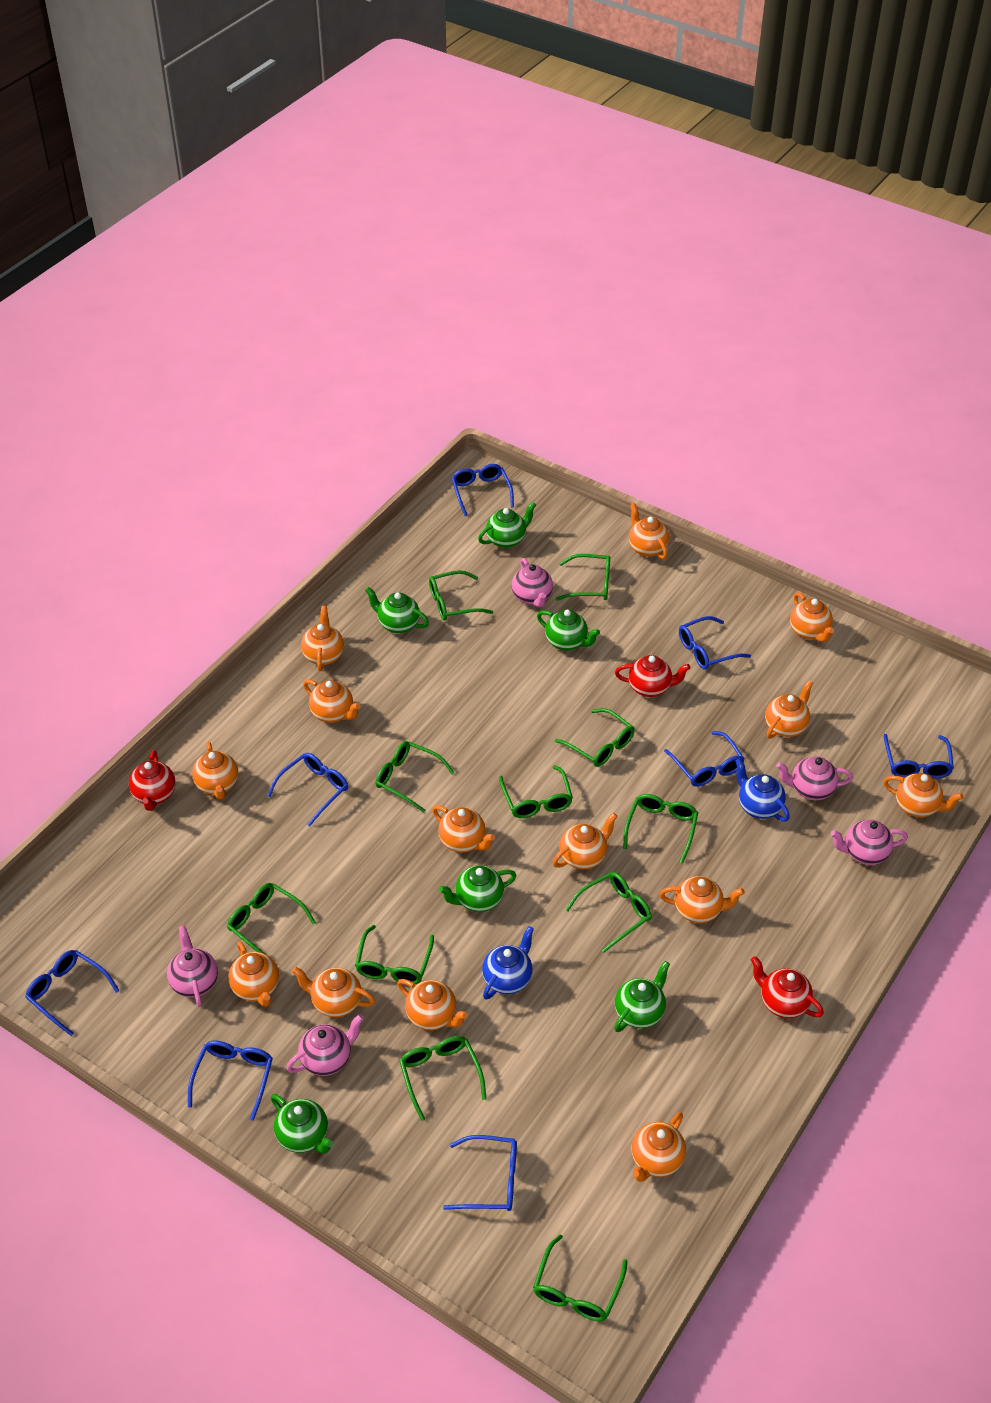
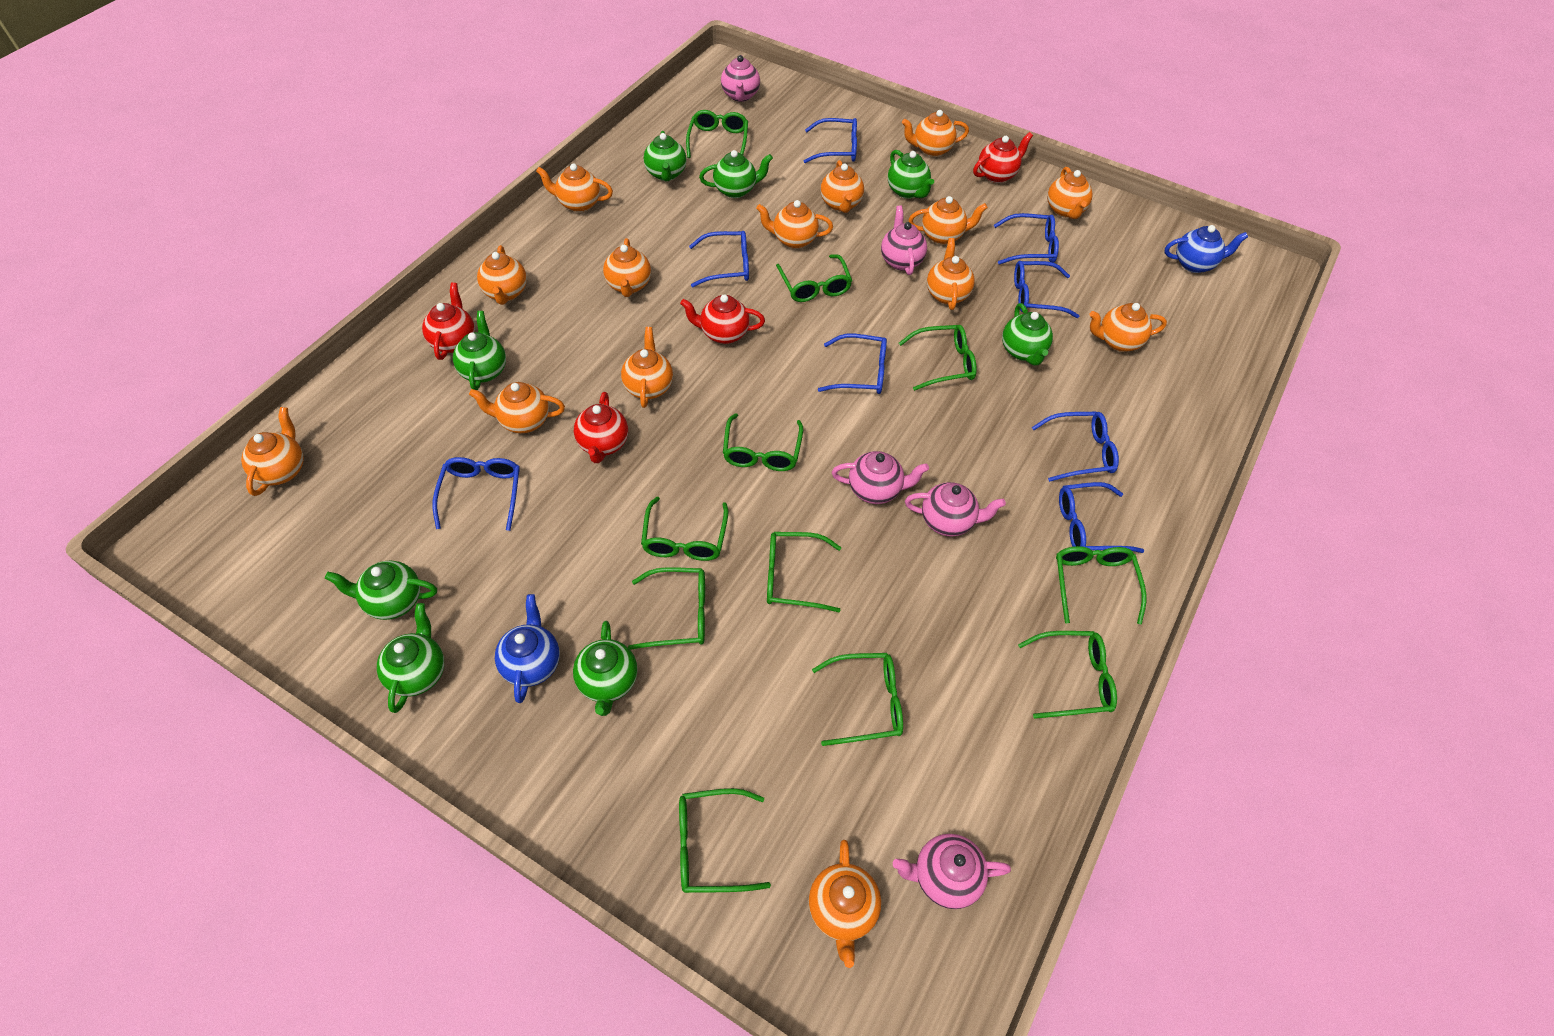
green teapot: 6 -> 8
red teapot: 3 -> 4

